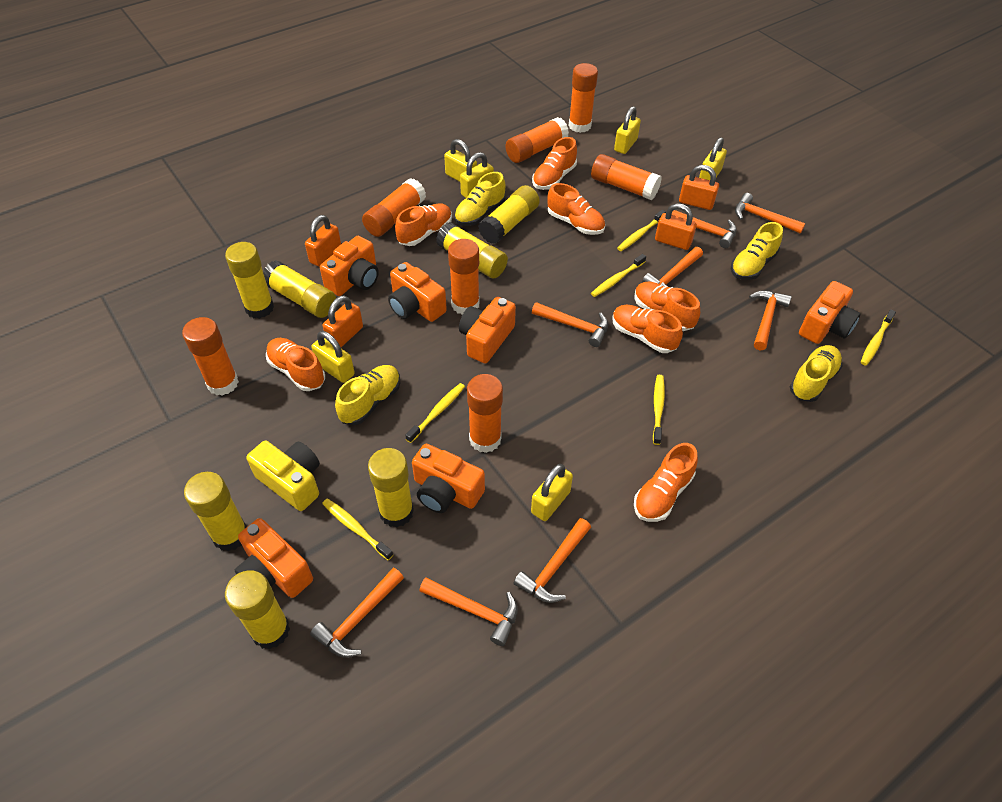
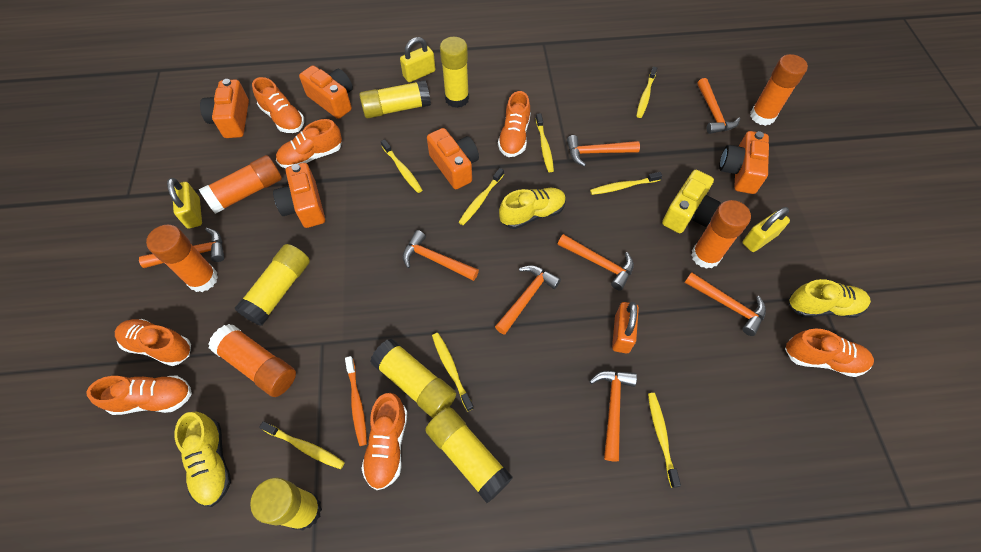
orange camera: 6 -> 5
orange glue stick: 7 -> 5
orange padlock: 4 -> 1
orange toothbrush: 0 -> 1
yellow glue stick: 7 -> 6
yellow padlock: 6 -> 3
yellow shoe: 4 -> 3
yellow toothbrush: 6 -> 8

